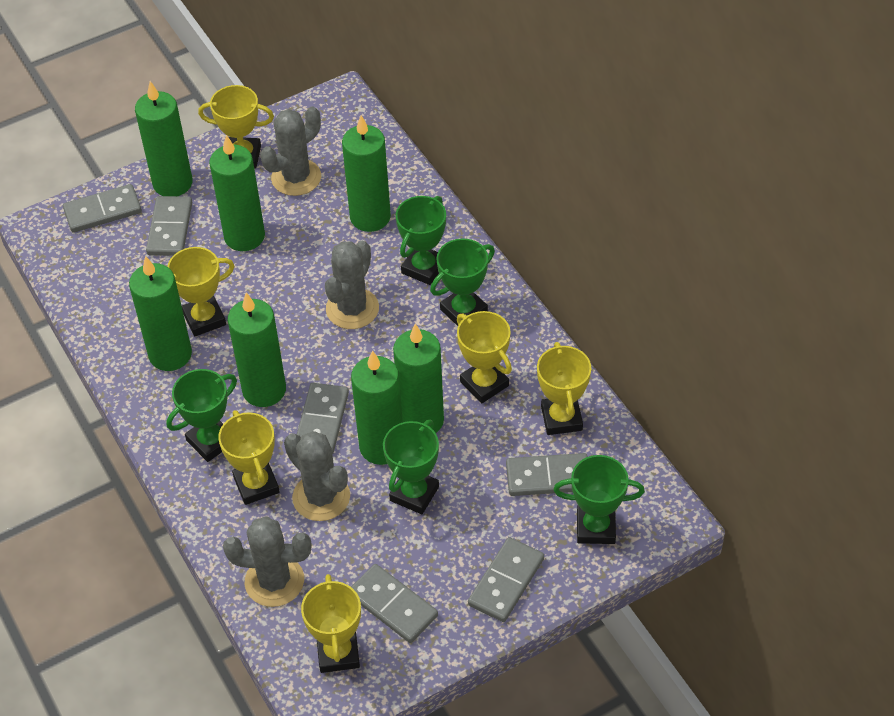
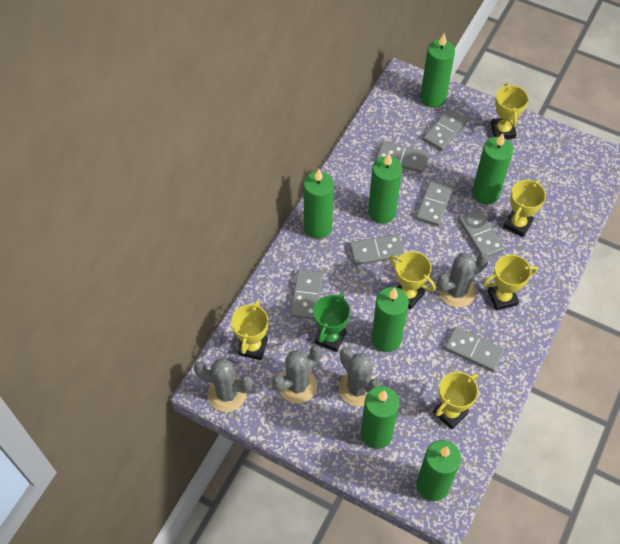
green trophy: 5 -> 1
grey domino: 6 -> 7

